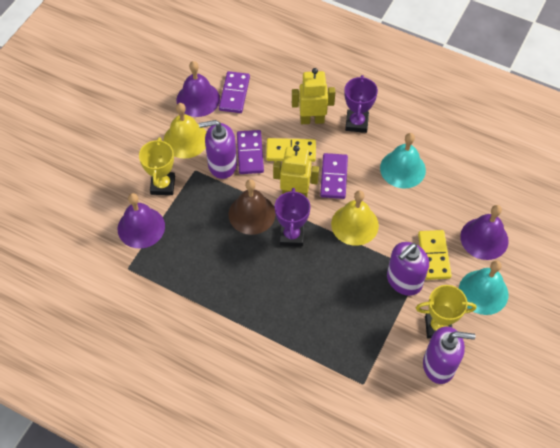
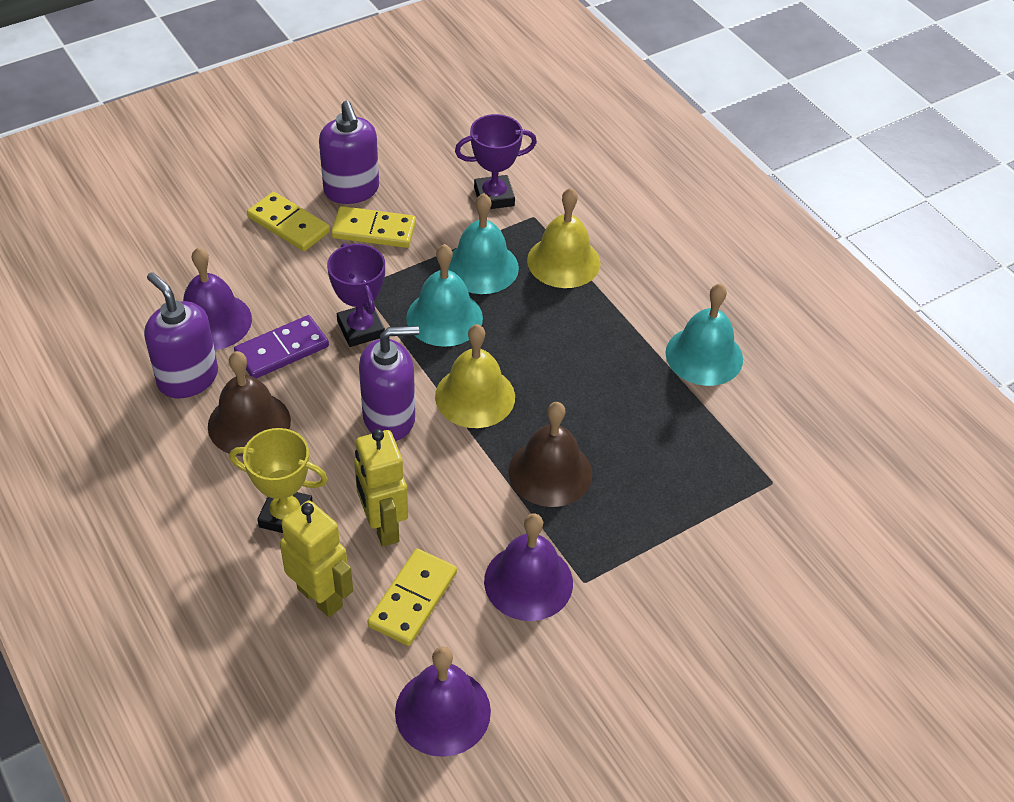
brown bell: 1 -> 2
purple domino: 3 -> 1
turquoise bell: 2 -> 3
yellow domino: 2 -> 3
yellow trophy: 2 -> 1

